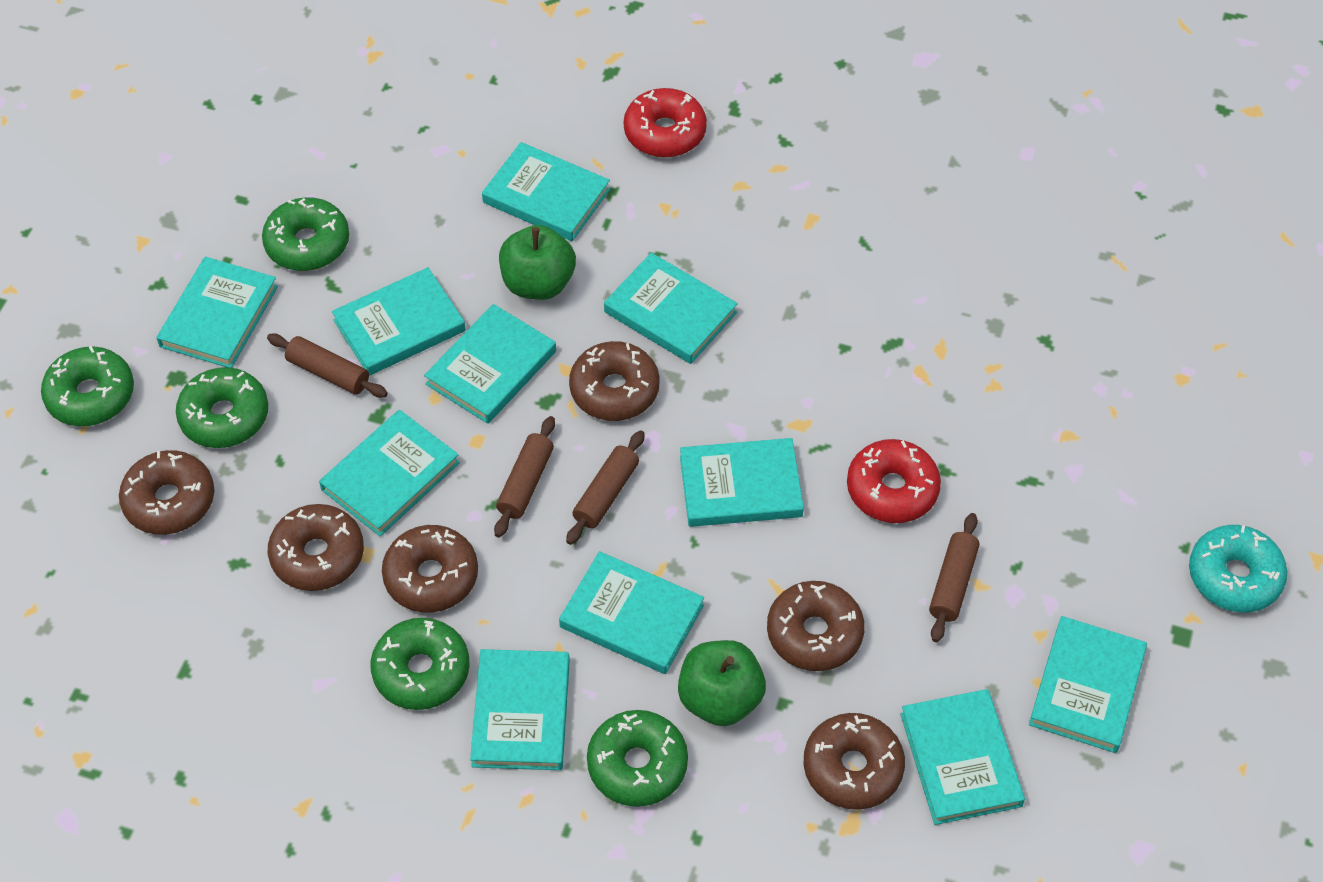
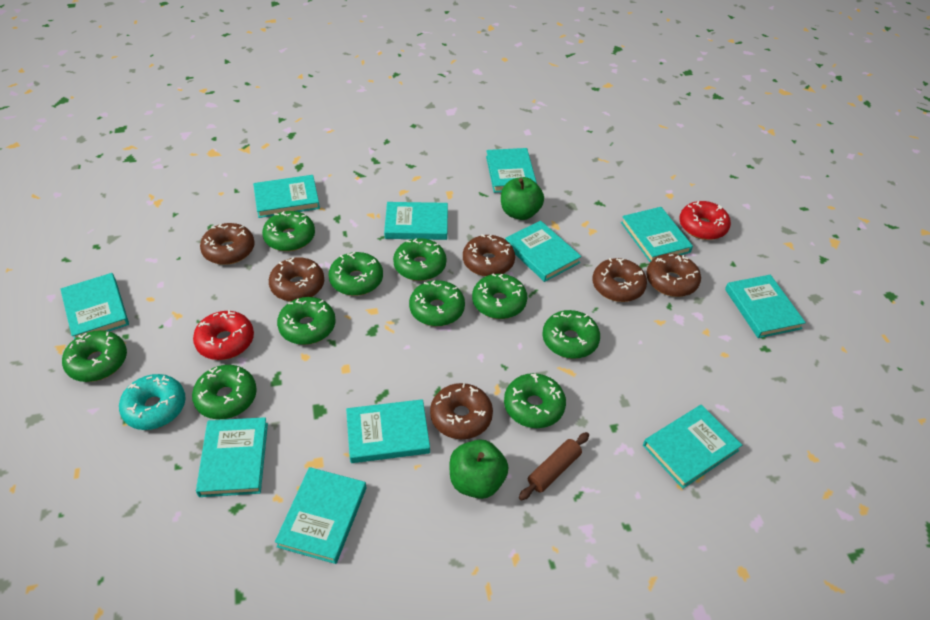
brown rolling pin: 4 -> 1
green donut: 5 -> 10

